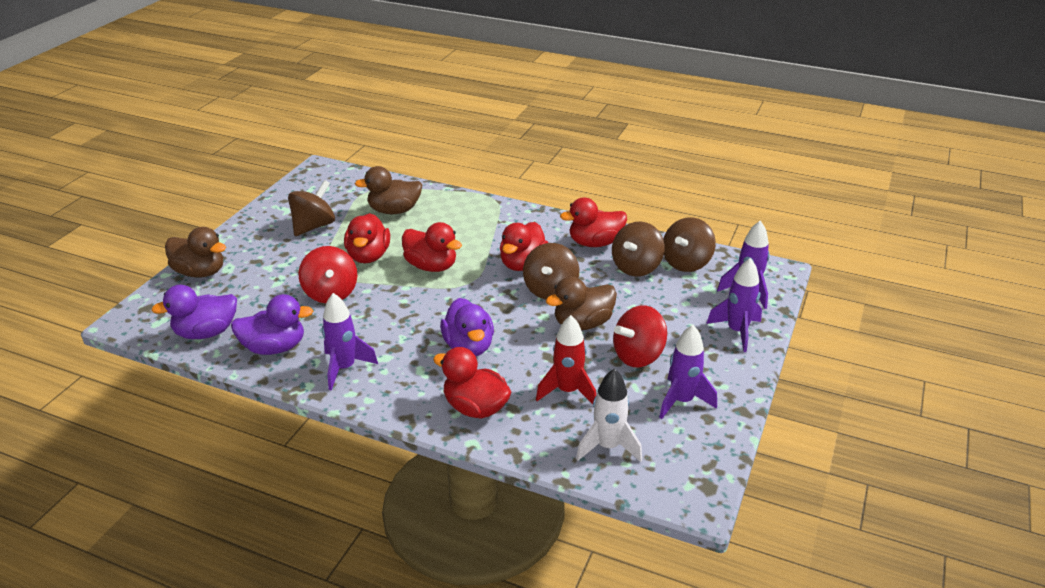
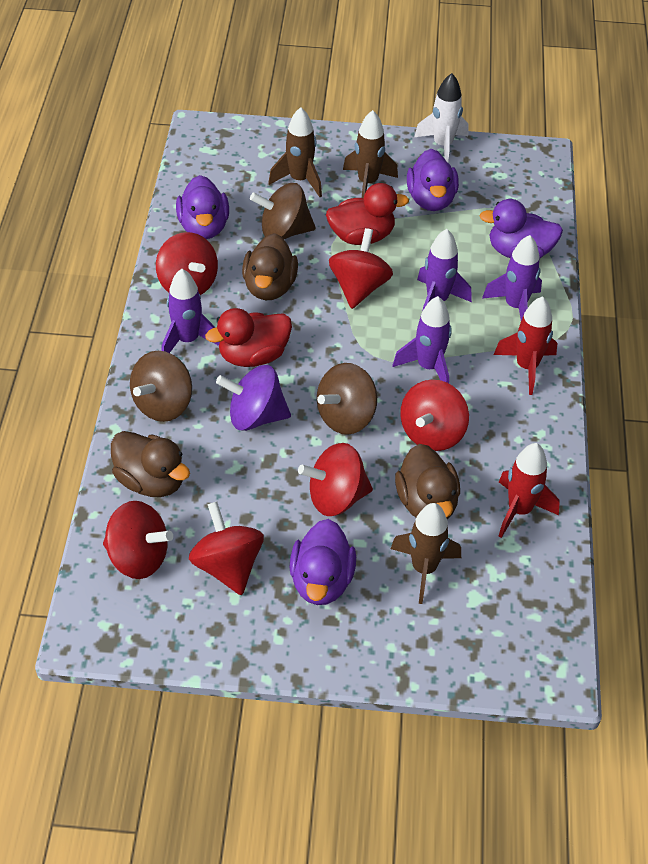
brown rocket: 0 -> 3
brown spinning top: 4 -> 3
purple duck: 3 -> 4
purple spinning top: 0 -> 1
red duck: 5 -> 2
red rocket: 1 -> 2
red spinning top: 2 -> 6

